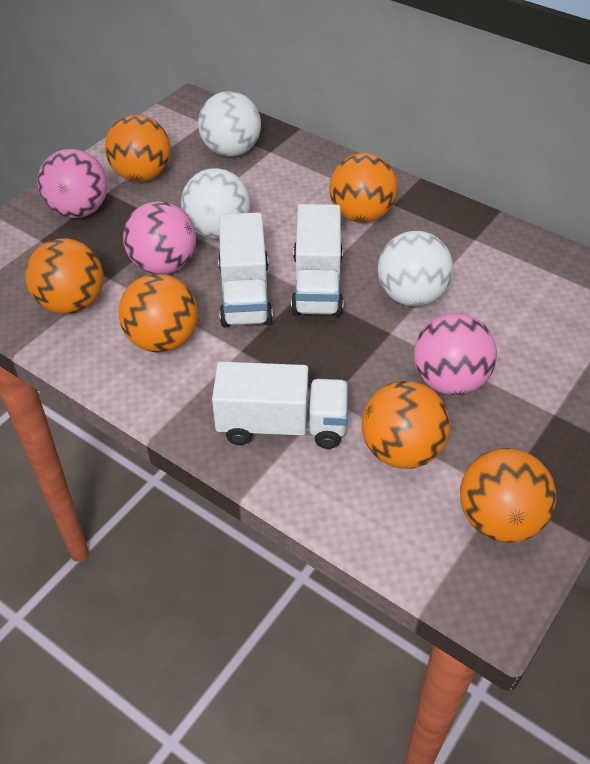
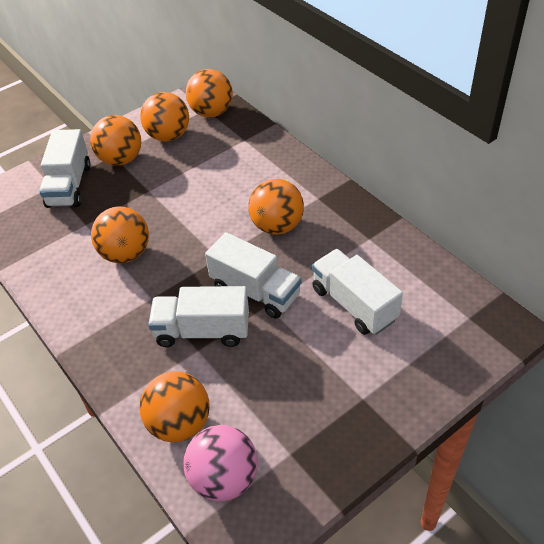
pink ball: 3 -> 1
white ball: 3 -> 0
white truck: 3 -> 4

